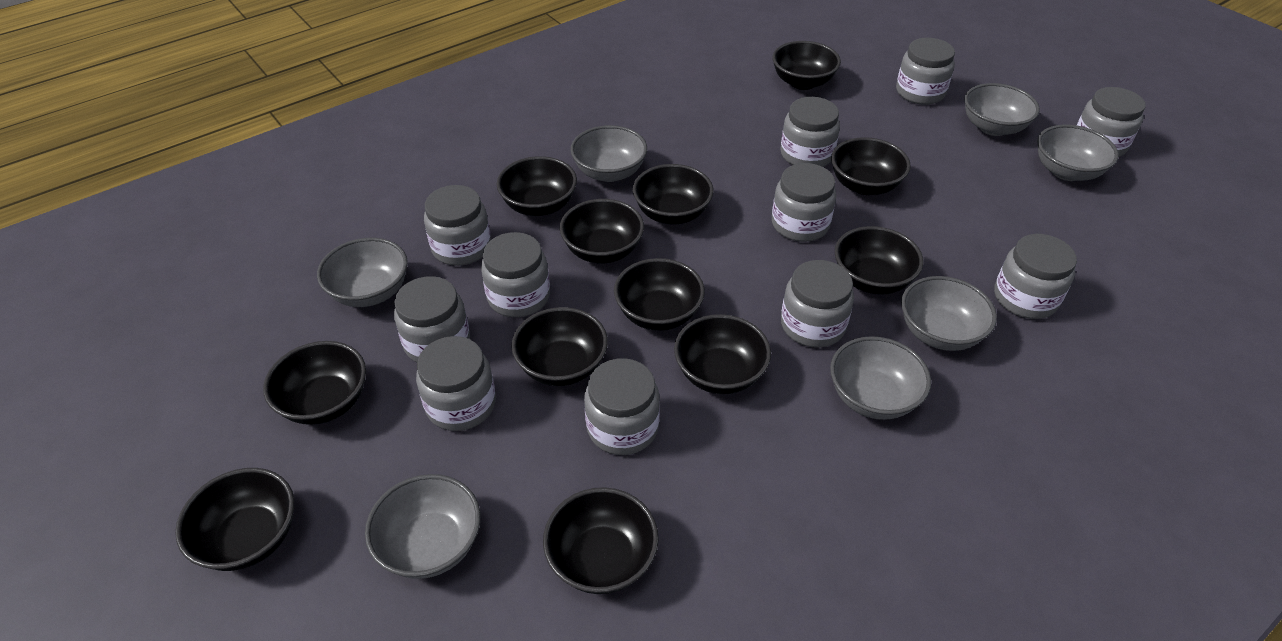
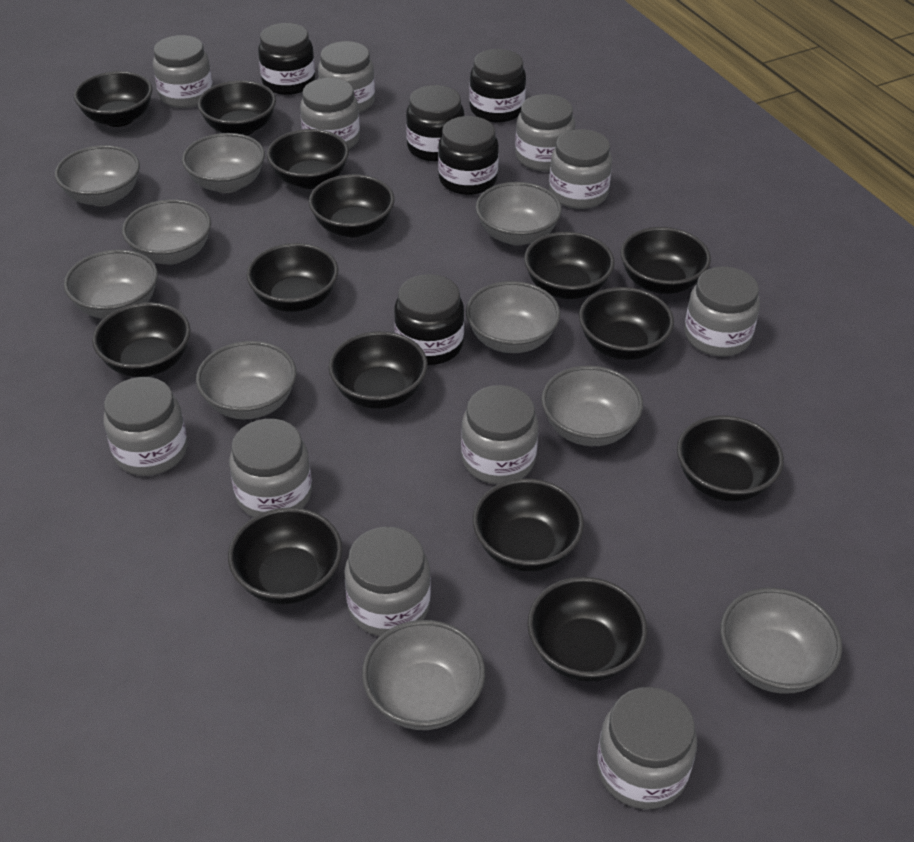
black bowl: 12 -> 14
black jar: 0 -> 5
grey bowl: 7 -> 10

